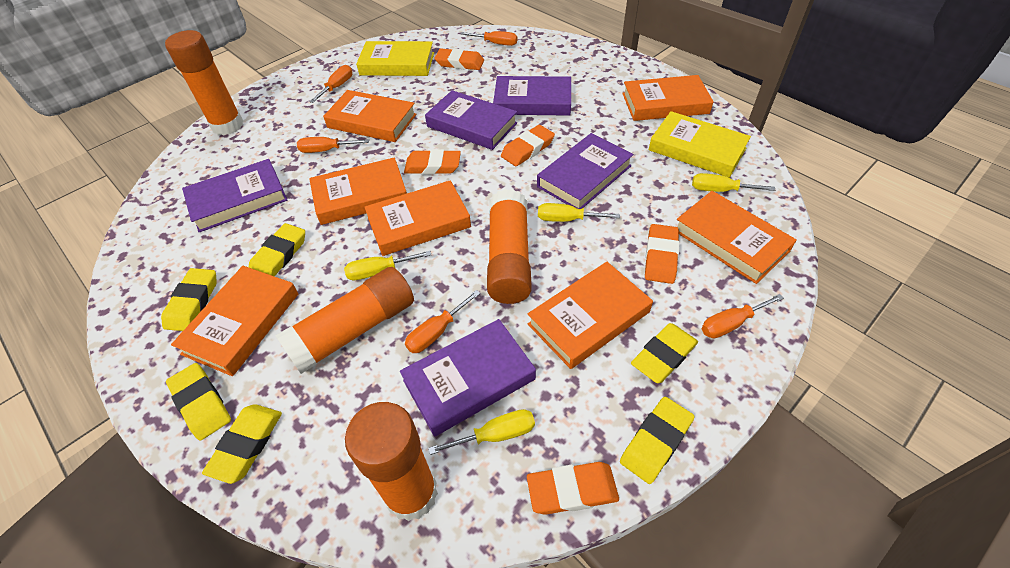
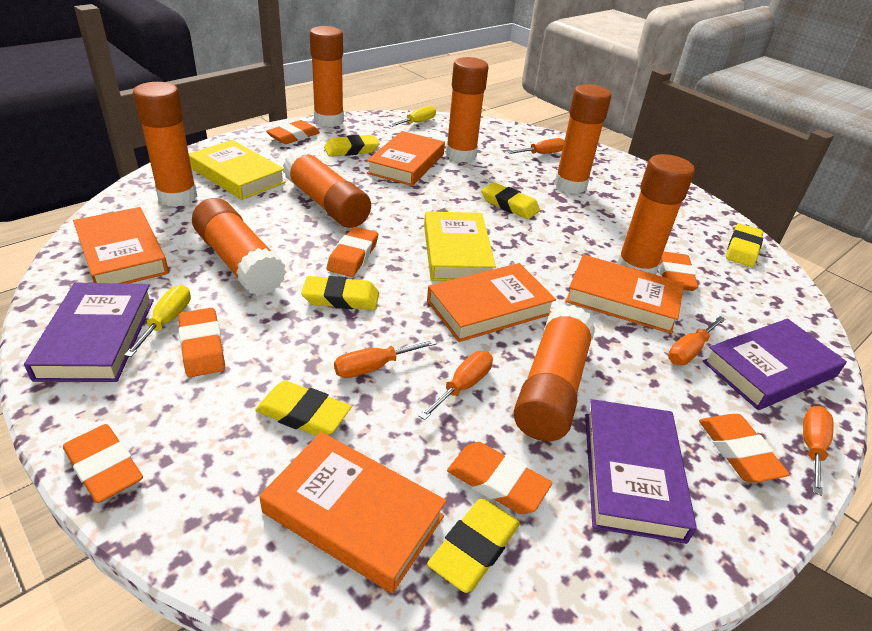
orange book: 7 -> 5
orange eraser: 5 -> 7
orange glue stick: 4 -> 8
purple book: 5 -> 3
yellow screwdriver: 4 -> 2

